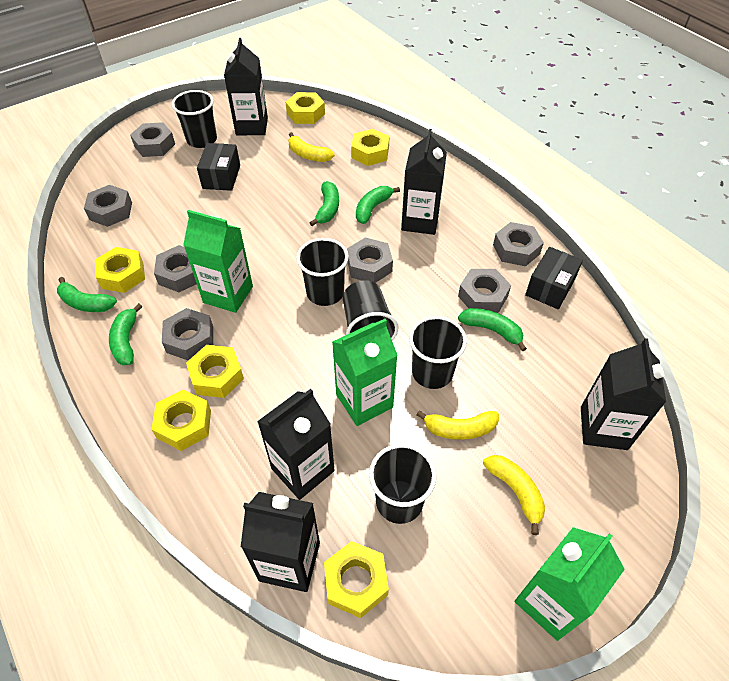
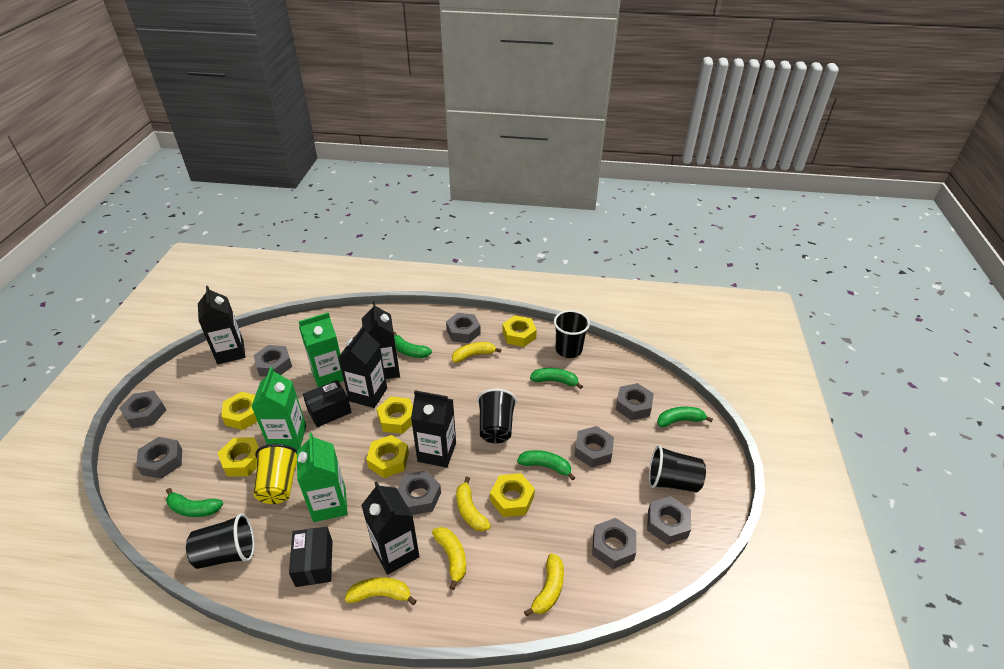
black cup: 5 -> 4
grey nut: 7 -> 9
yellow banana: 3 -> 5
yellow cup: 0 -> 1

